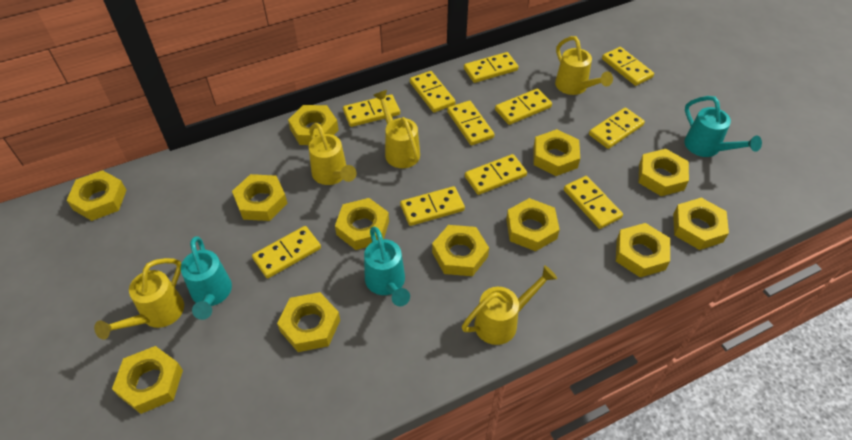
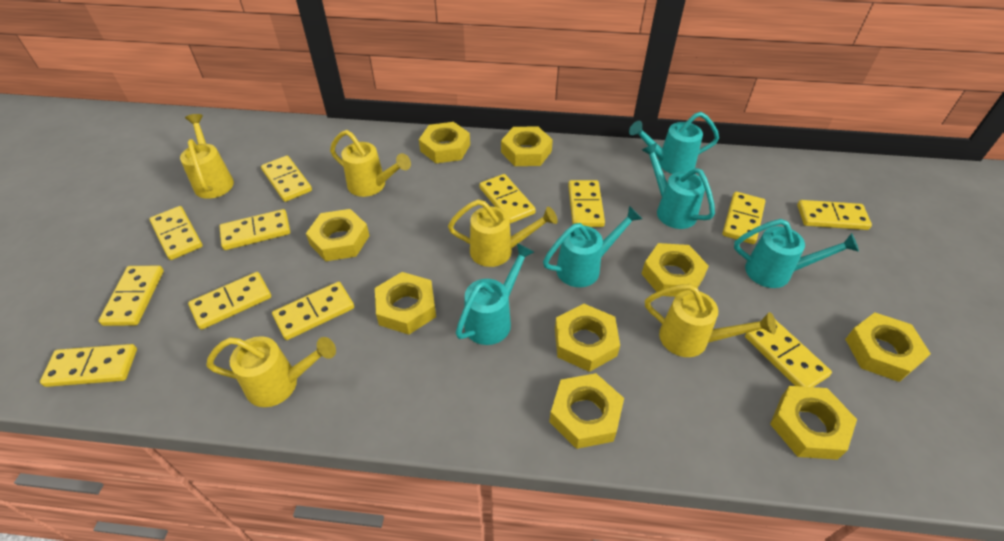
turquoise watering can: 3 -> 5
yellow domino: 11 -> 12
yellow nut: 12 -> 9

